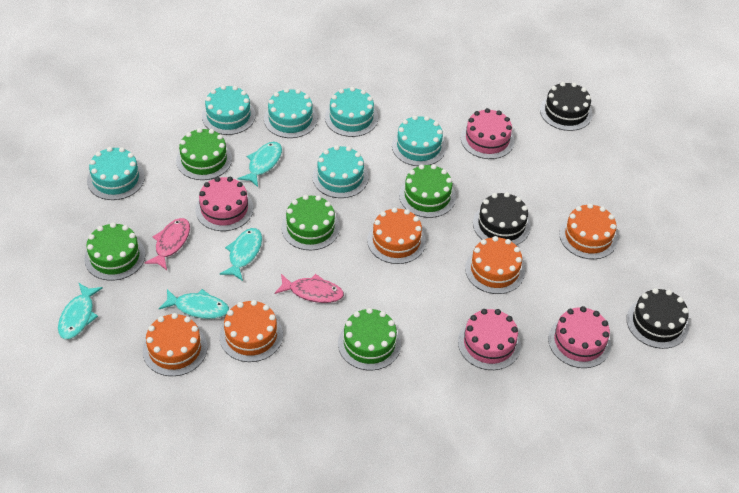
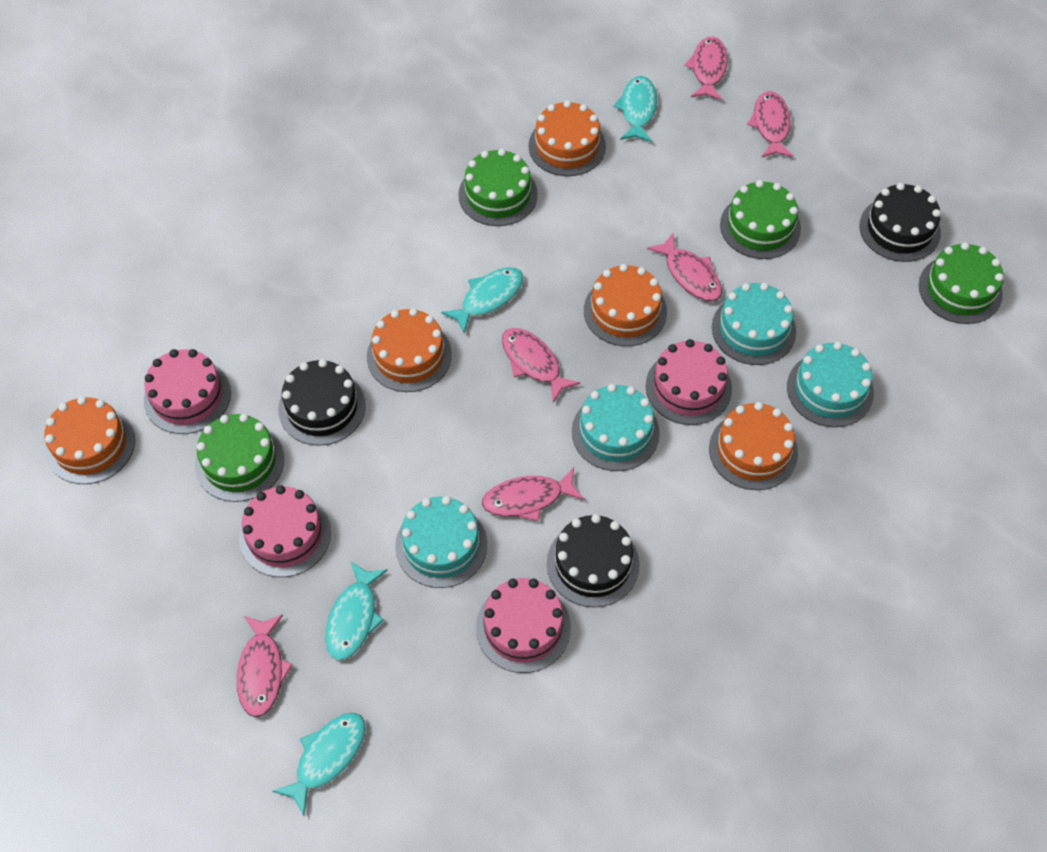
green cake: 5 -> 4
pink fish: 2 -> 6
turquoise cake: 6 -> 4

